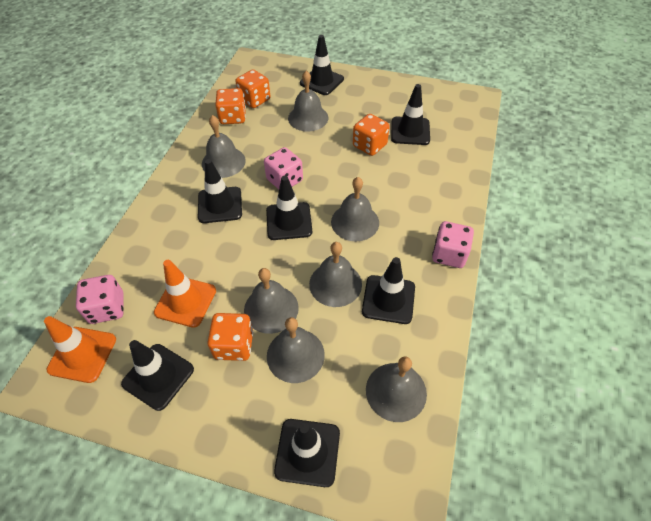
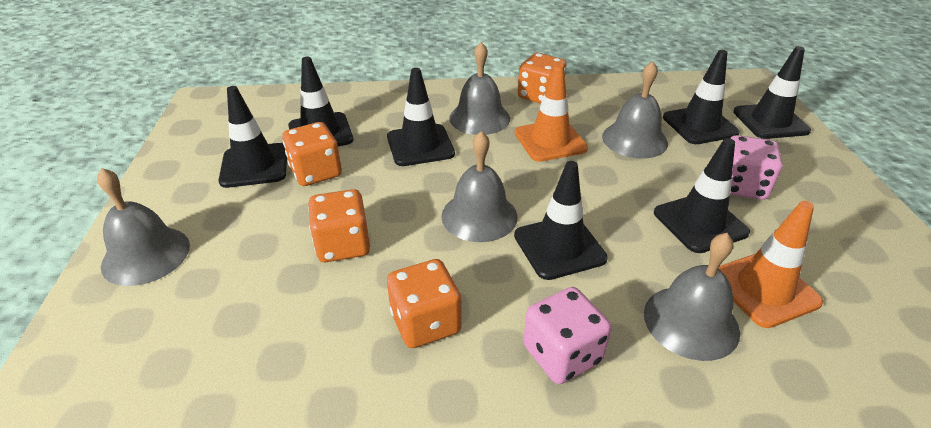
grey bell: 7 -> 5
pink dice: 3 -> 2

